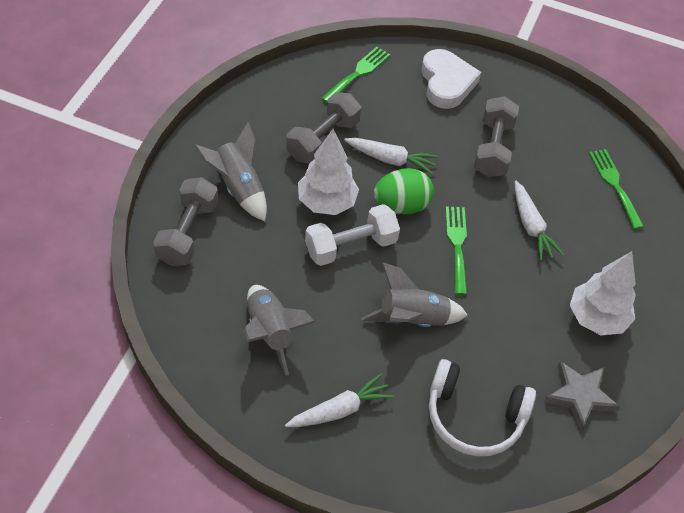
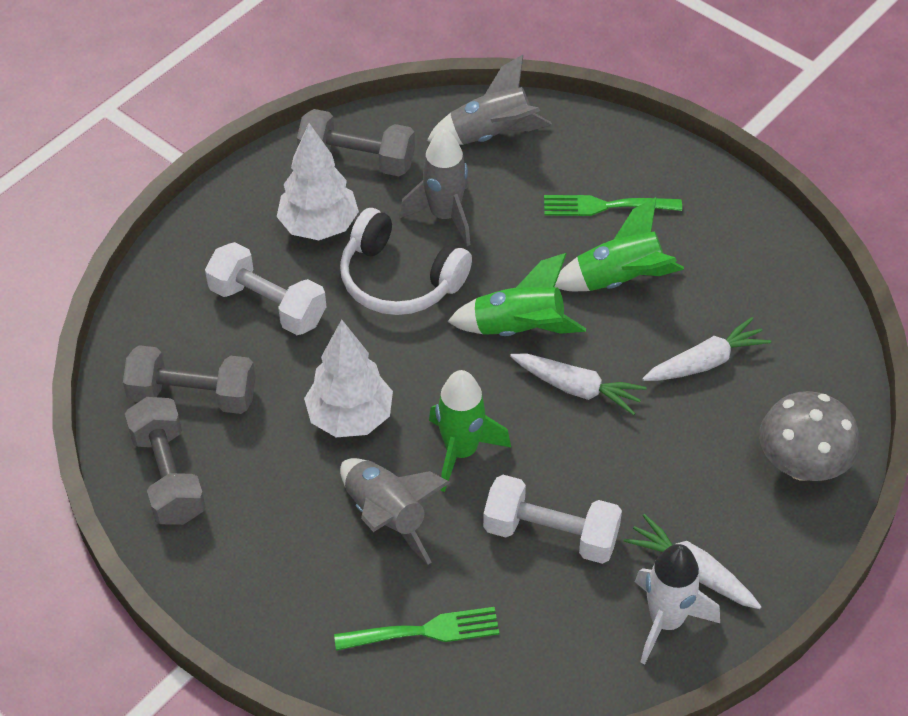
green egg: 1 -> 0
green fork: 3 -> 2
green rocket: 0 -> 3
grey mushroom: 0 -> 1
grey star: 1 -> 0
white dumbbell: 1 -> 2
white heart: 1 -> 0
white rocket: 0 -> 1

